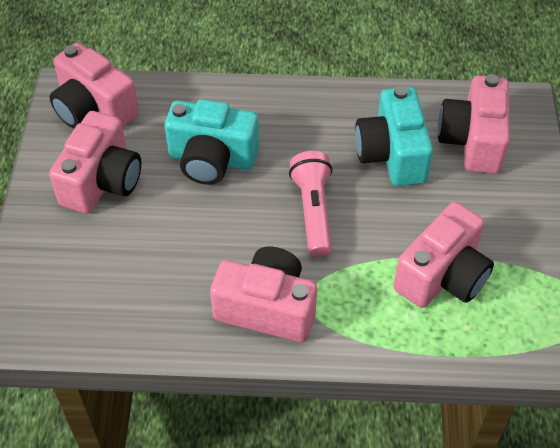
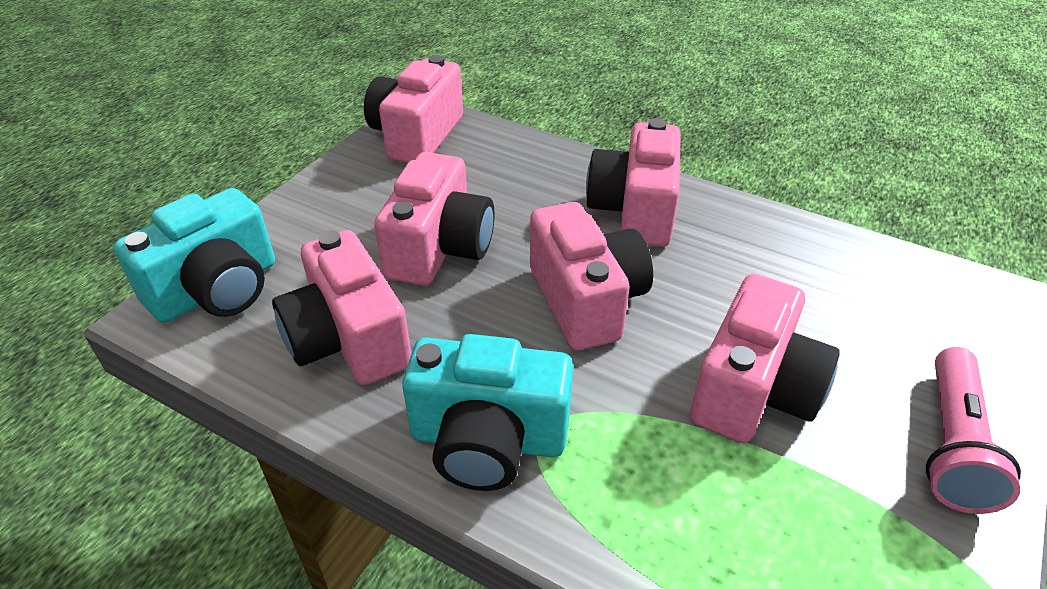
pink camera: 5 -> 6

